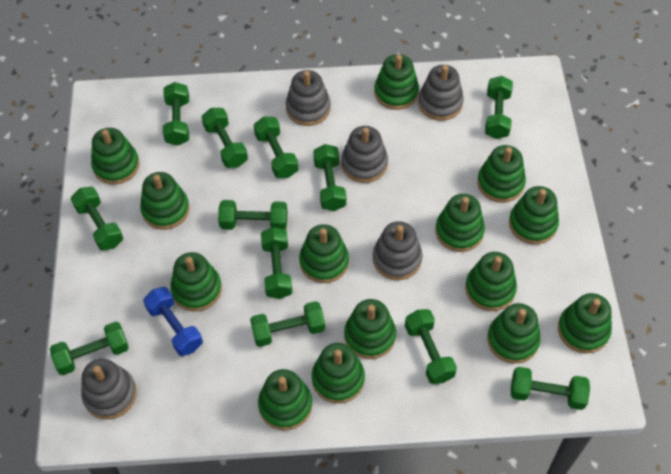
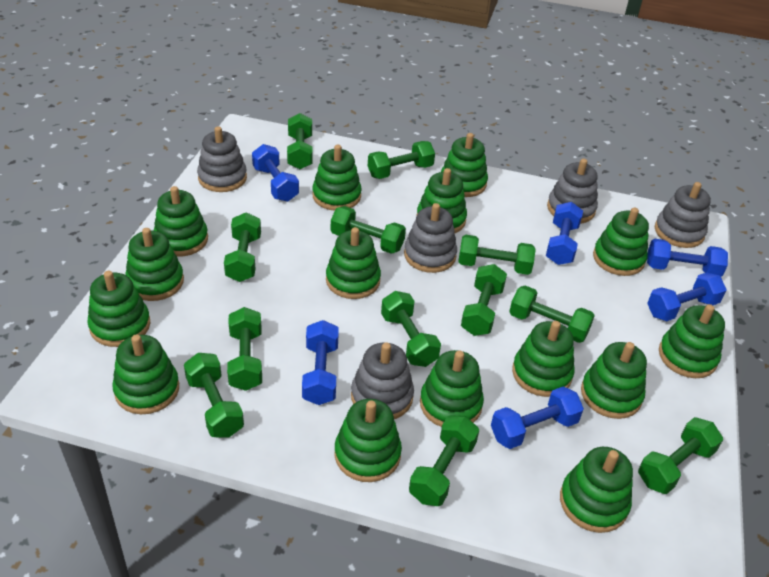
blue dumbbell: 1 -> 6
green stacking toy: 14 -> 15

